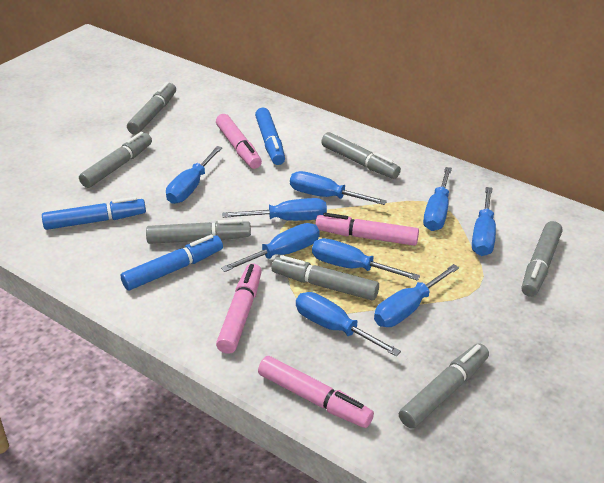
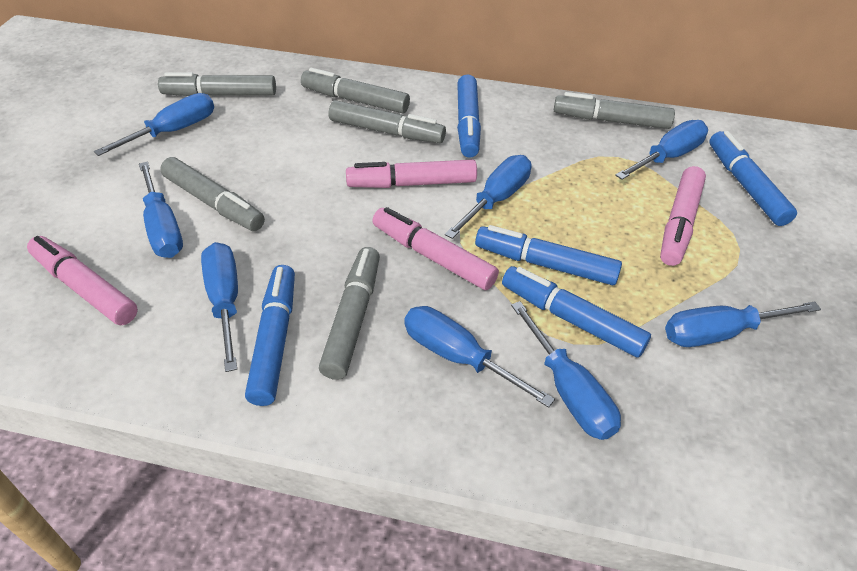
blue marker: 3 -> 5
blue screwdriver: 9 -> 8
grey marker: 7 -> 6

